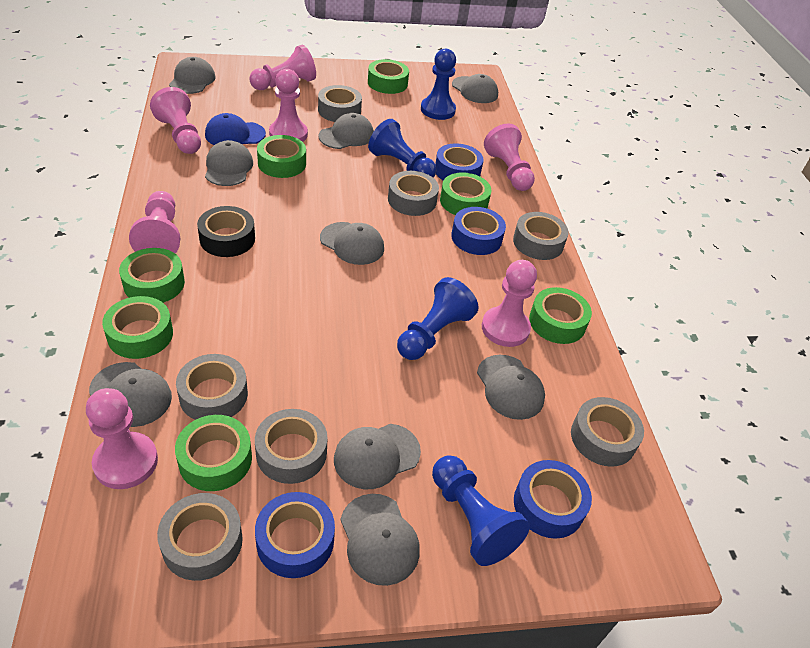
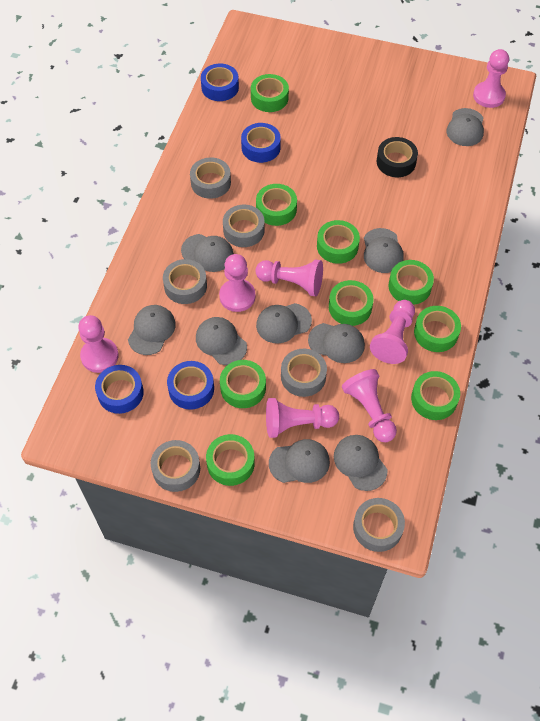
blue cap: 1 -> 0
blue pawn: 4 -> 0
green tape: 7 -> 9
grey tape: 7 -> 6

